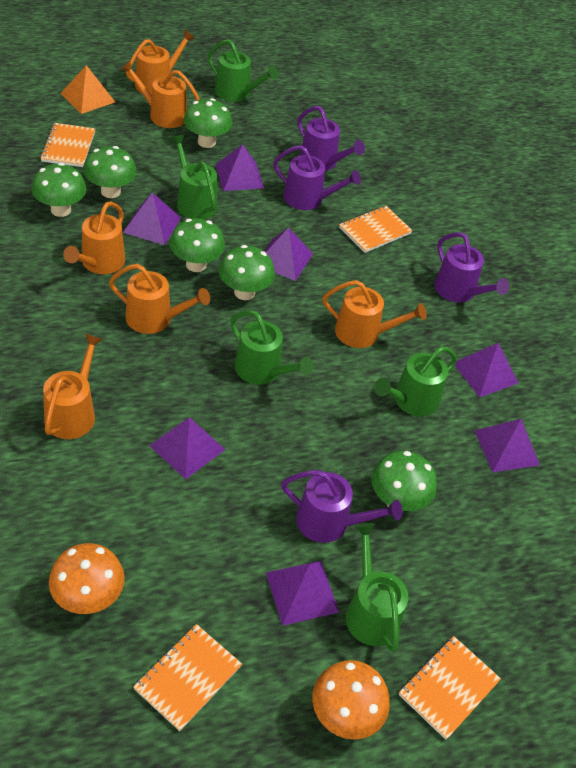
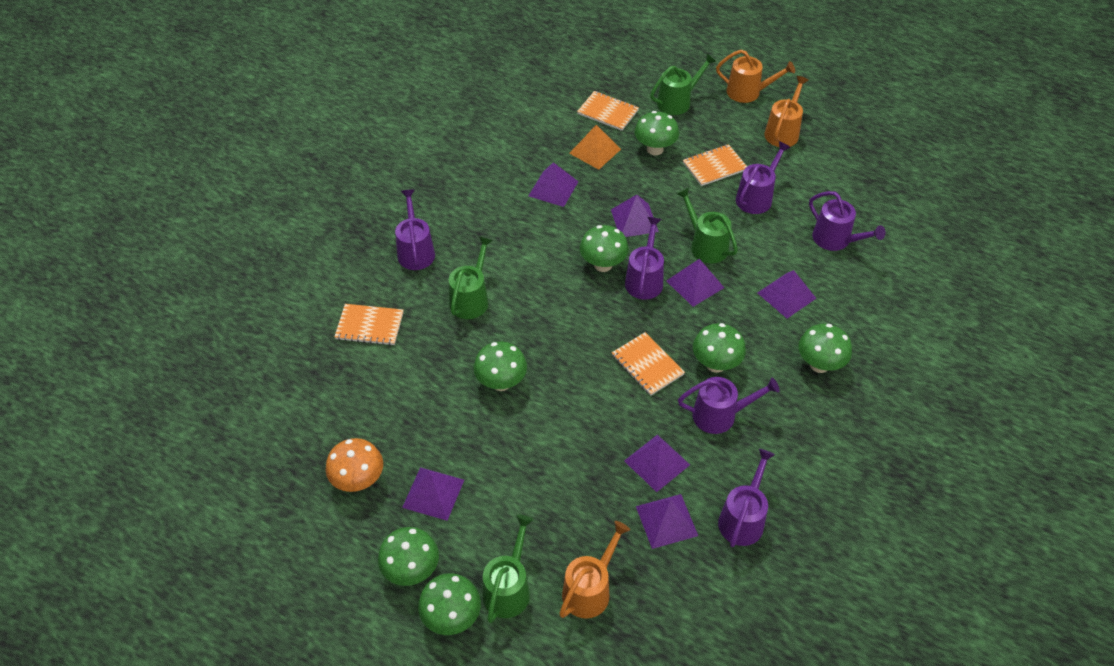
green mushroom: 6 -> 7
green watering can: 5 -> 4
orange mushroom: 2 -> 1
orange watering can: 6 -> 3
purple watering can: 4 -> 6

